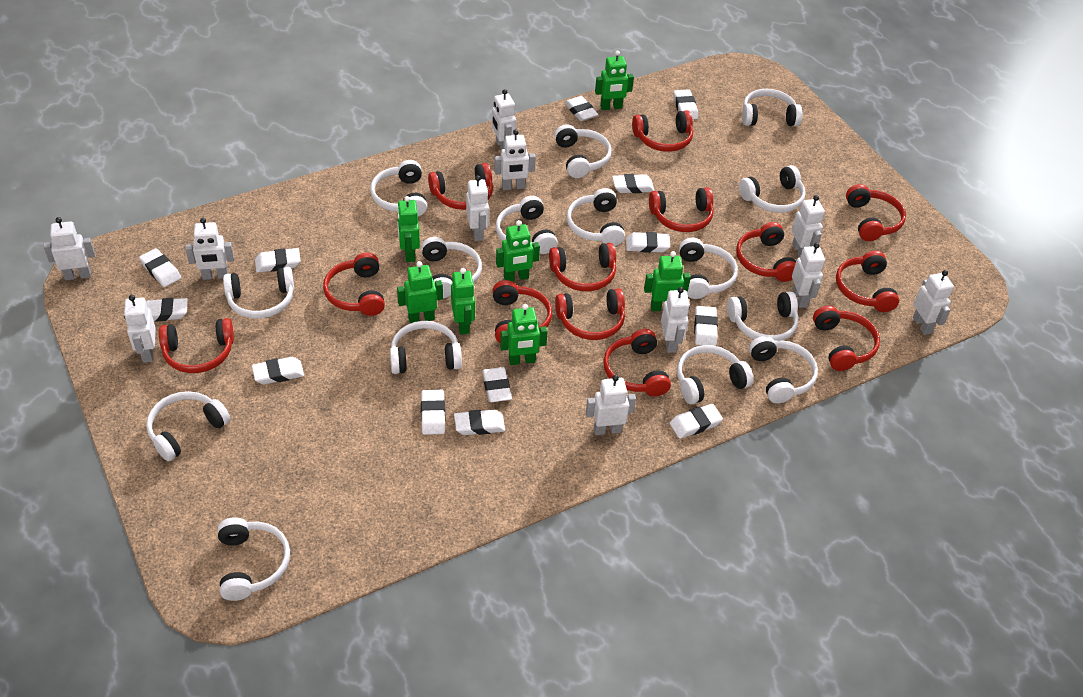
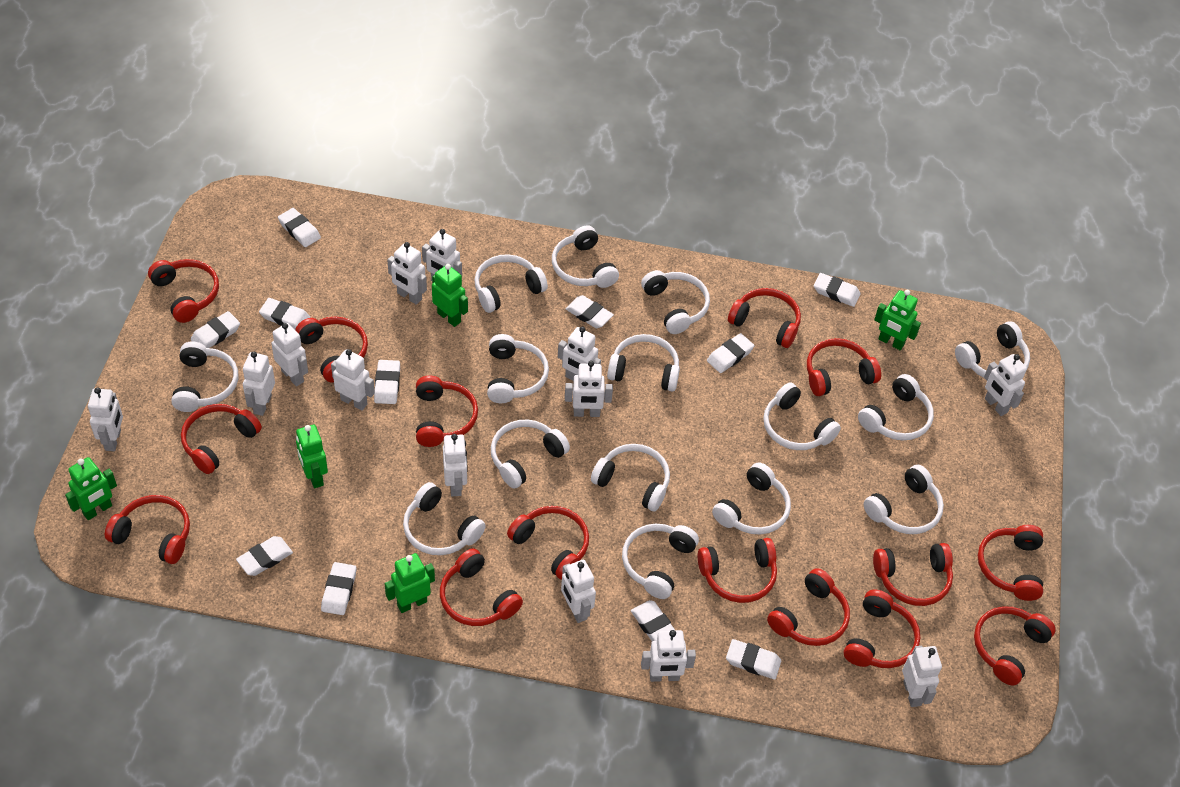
green robot: 7 -> 5
red headphones: 13 -> 15
white eraser: 13 -> 11
white robot: 11 -> 13

